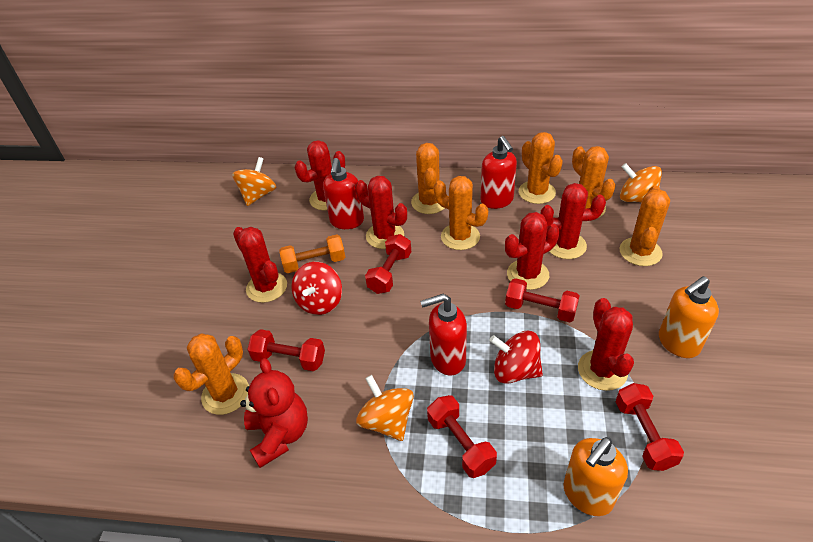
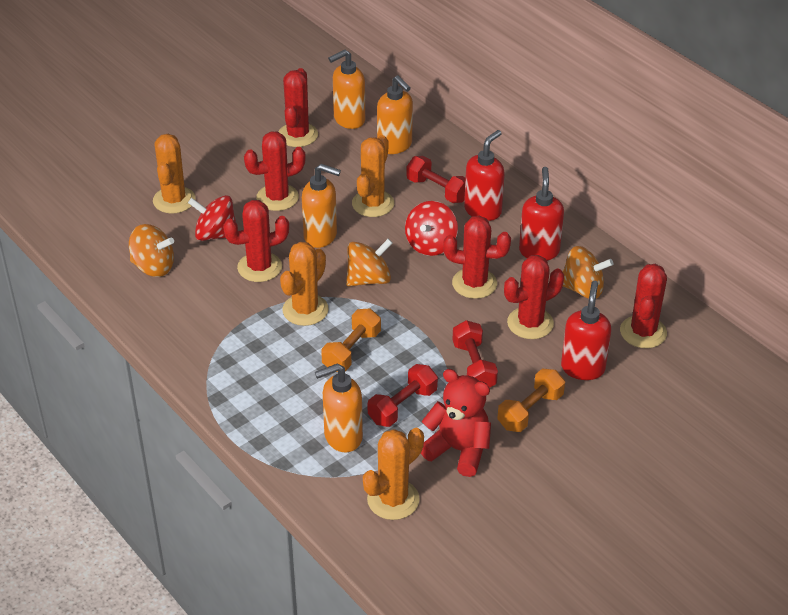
orange cactus: 6 -> 4
orange dumbbell: 1 -> 2
orange soap dispenser: 2 -> 4
red dumbbell: 5 -> 3

